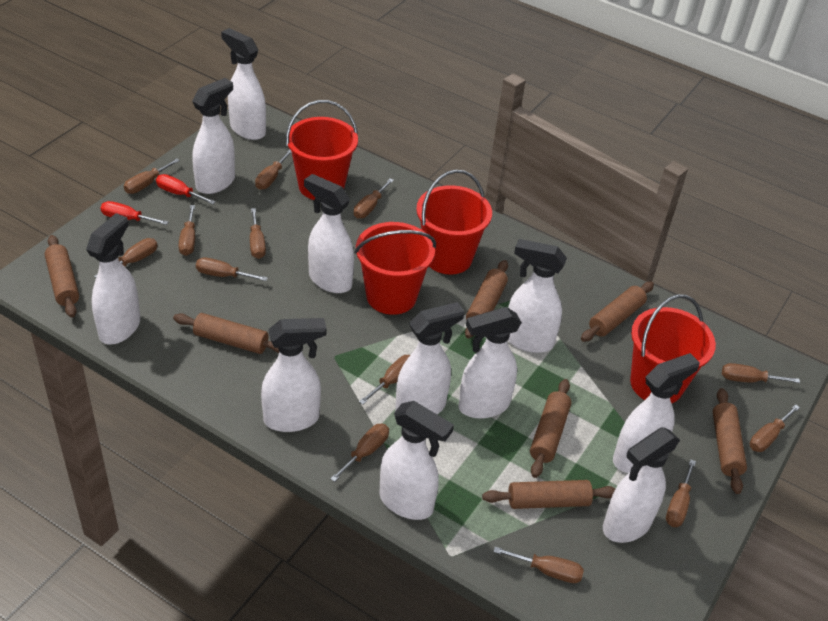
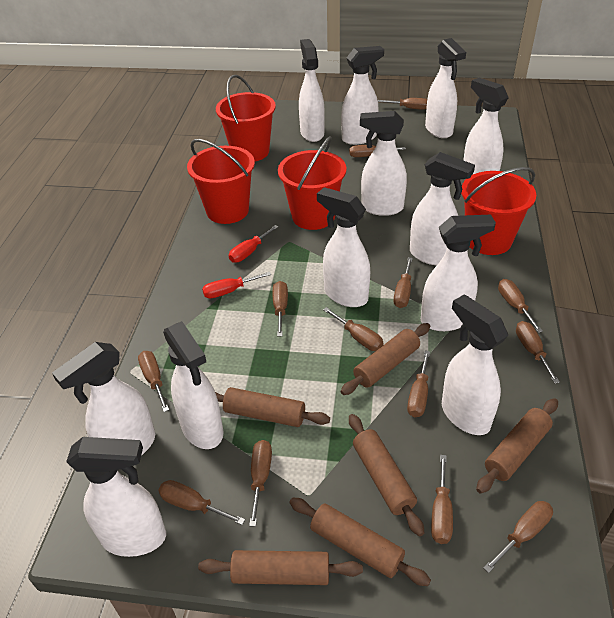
brown rolling pin: 7 -> 6
white spray bottle: 11 -> 12

